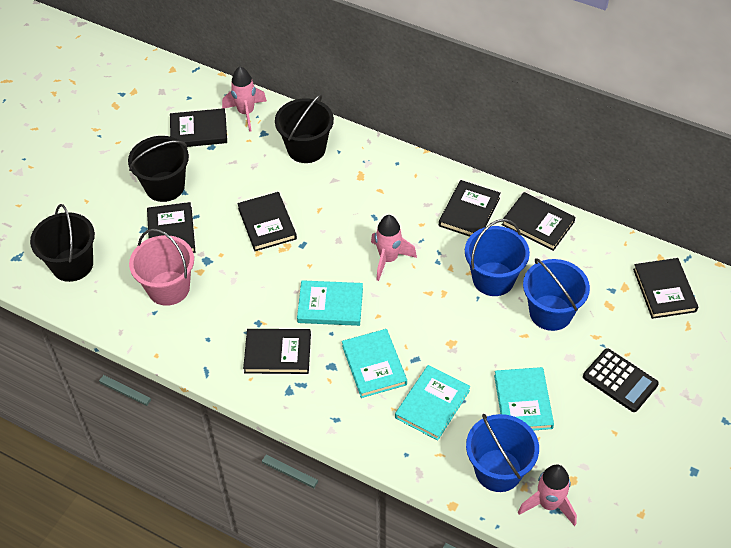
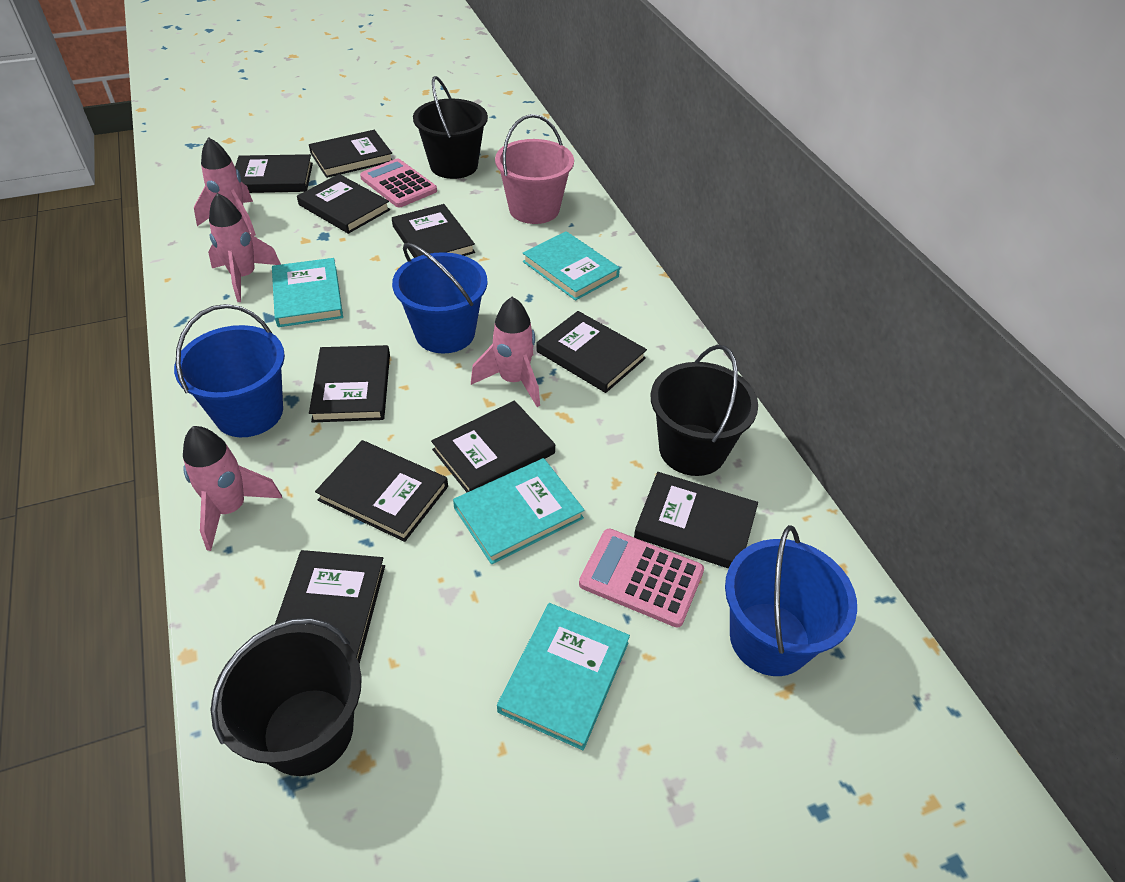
black book: 7 -> 10
black calculator: 1 -> 0
pink calculator: 0 -> 2
pink rocket: 3 -> 4

